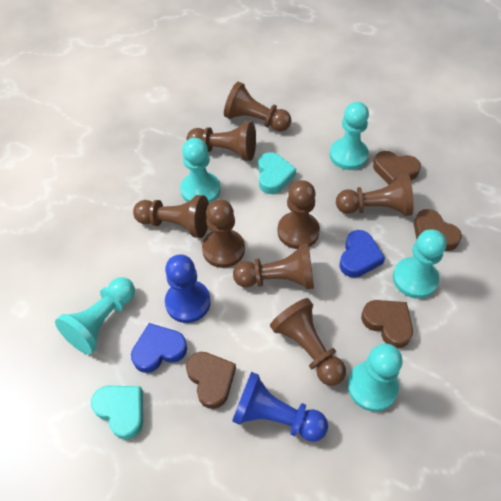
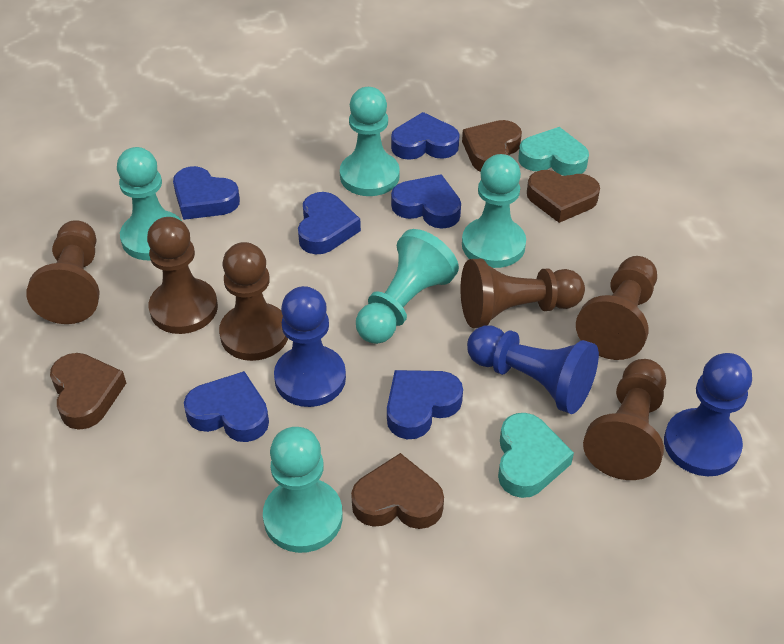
blue heart: 2 -> 6
blue pawn: 2 -> 3
brown pawn: 8 -> 6

